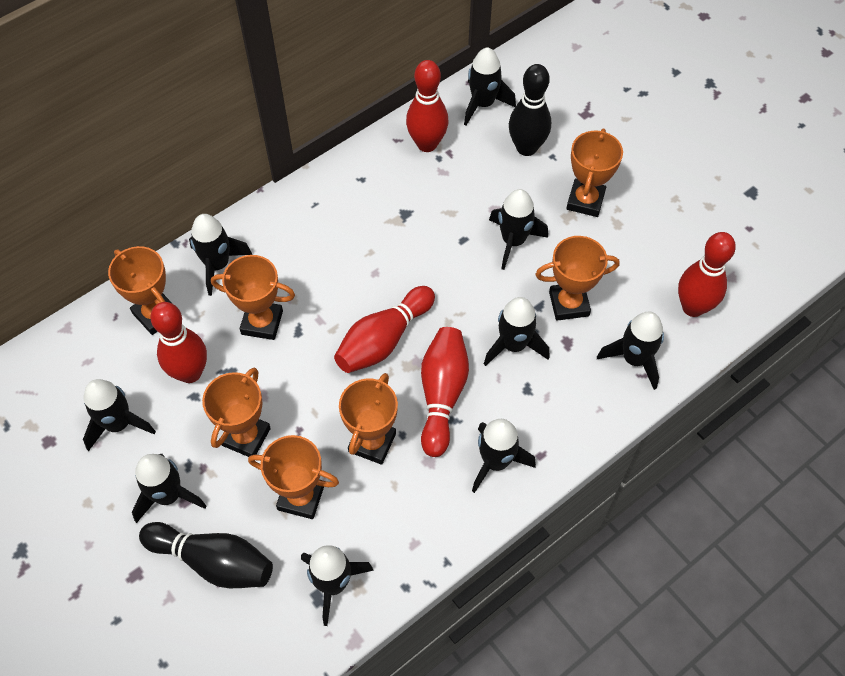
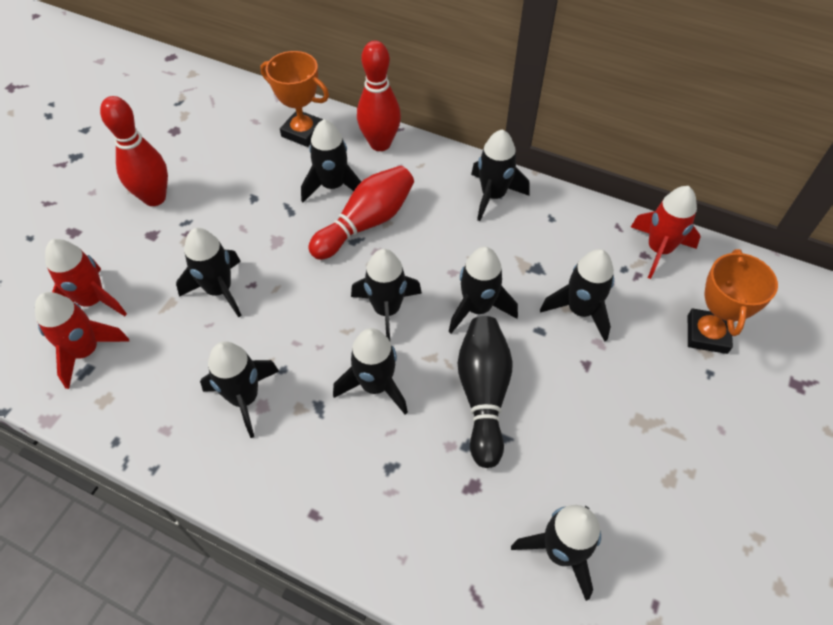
black bowling pin: 2 -> 1
orange trophy: 7 -> 2
red bowling pin: 5 -> 3
red rocket: 0 -> 3

